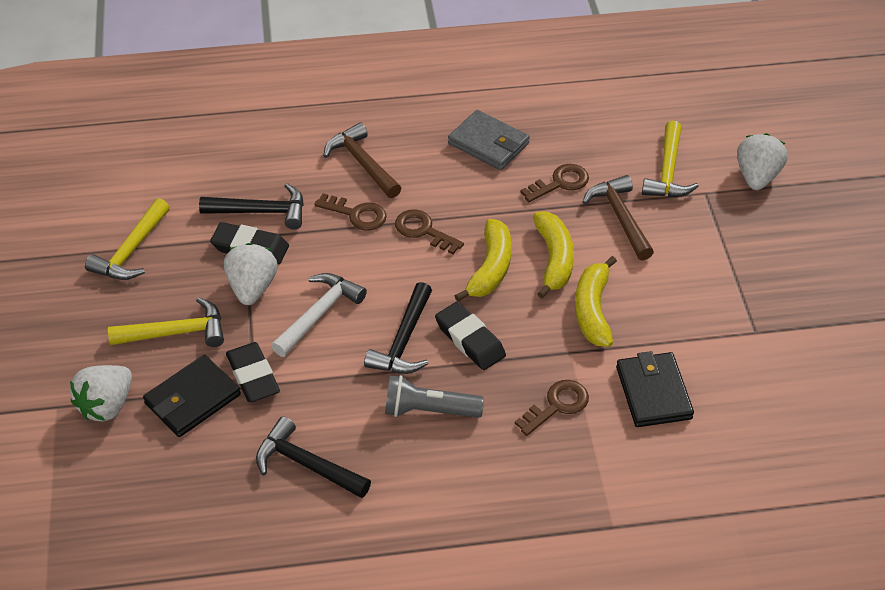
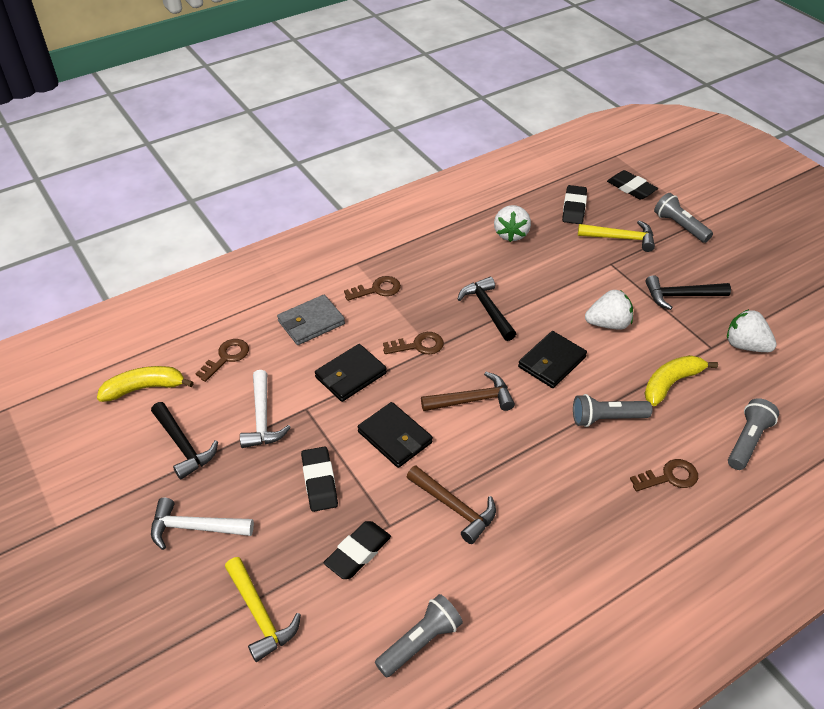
black eraser: 3 -> 4
black wallet: 2 -> 3
grey flashlight: 1 -> 4
white hammer: 1 -> 2
yellow banana: 3 -> 2
yellow hammer: 3 -> 2

